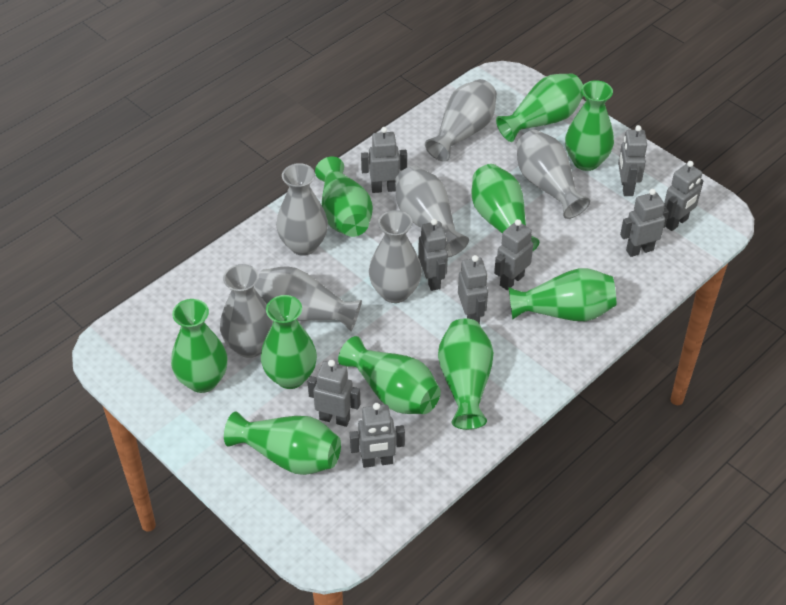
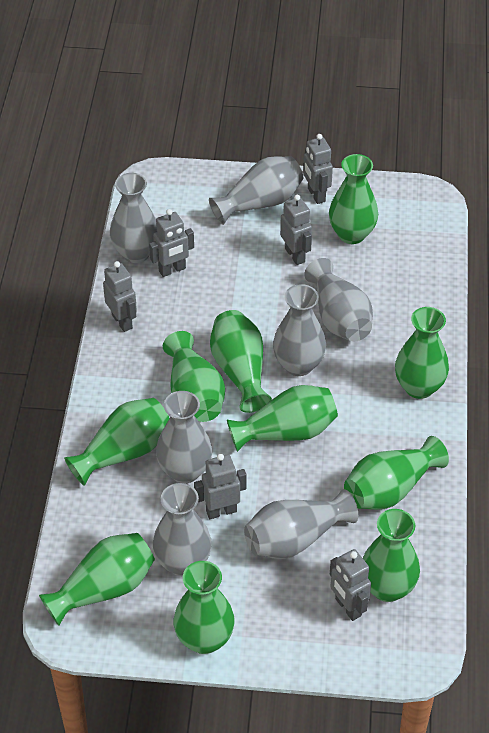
grey robot: 9 -> 6

